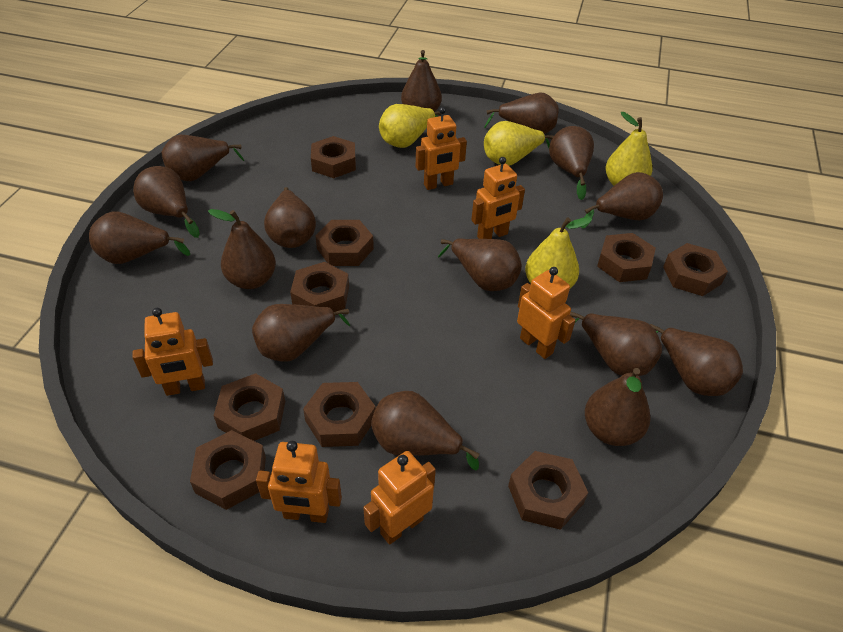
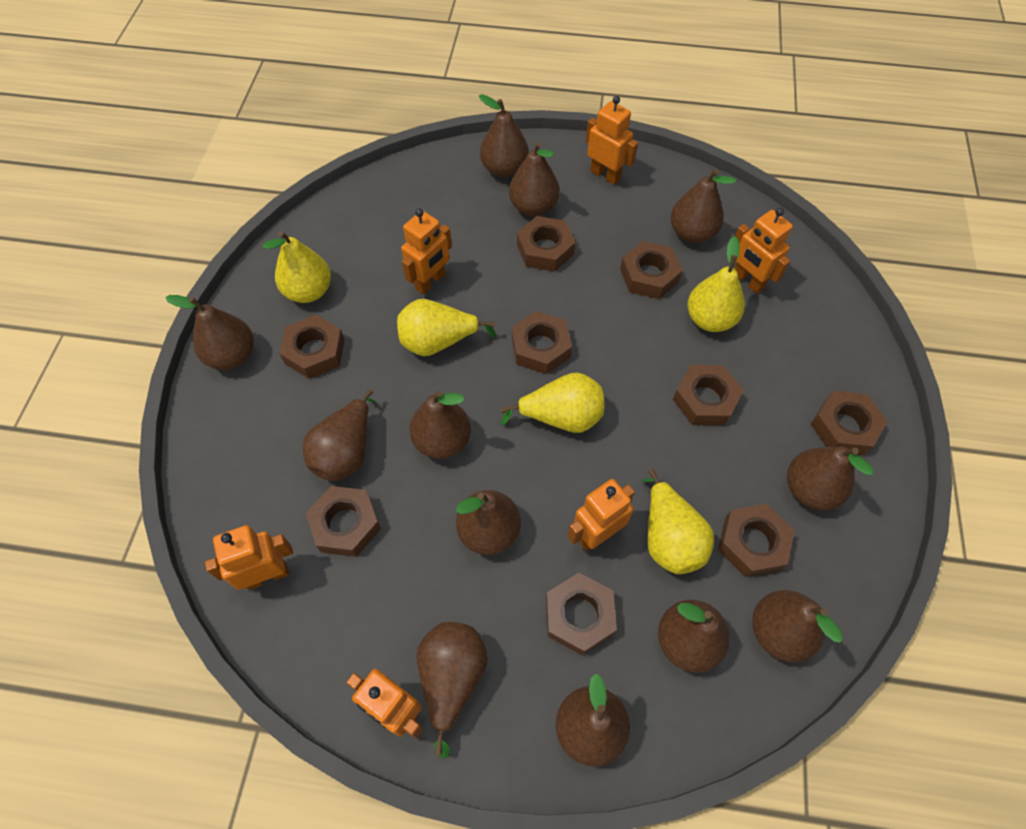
brown pear: 15 -> 12
yellow pear: 4 -> 5

